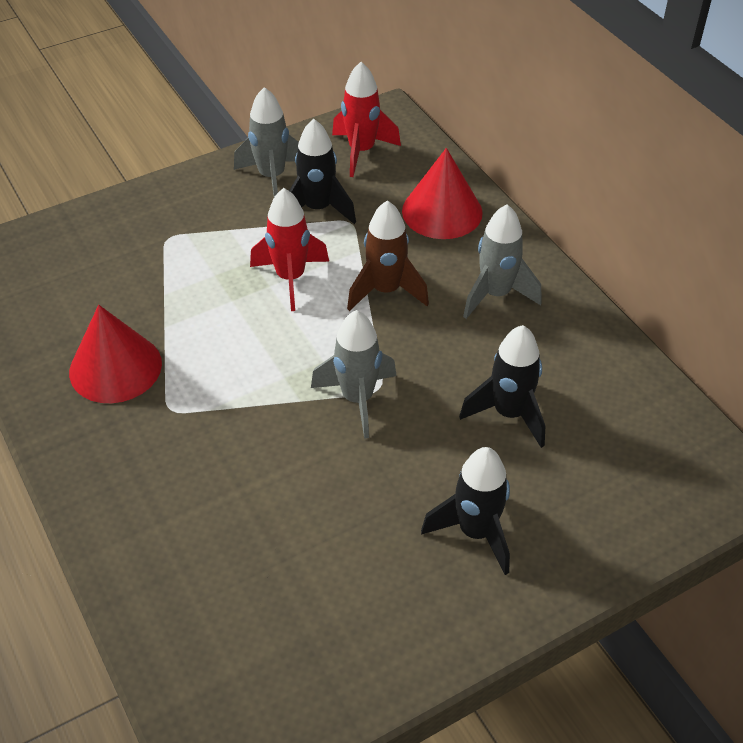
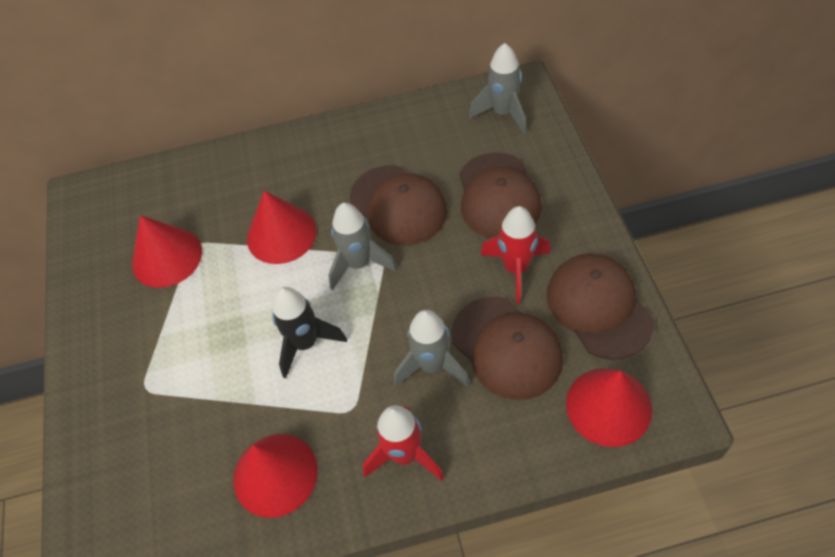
black rocket: 3 -> 1
brown cap: 0 -> 4
brown rocket: 1 -> 0
red cone: 2 -> 4

